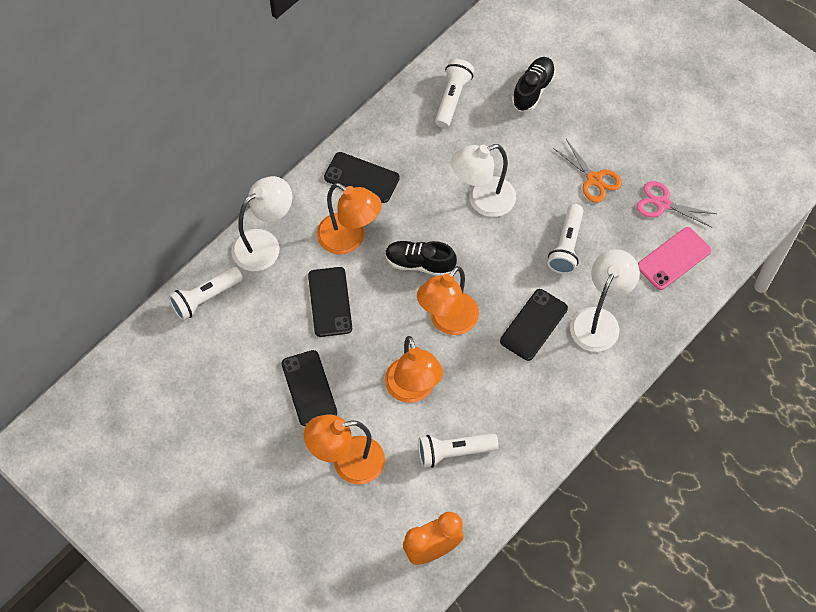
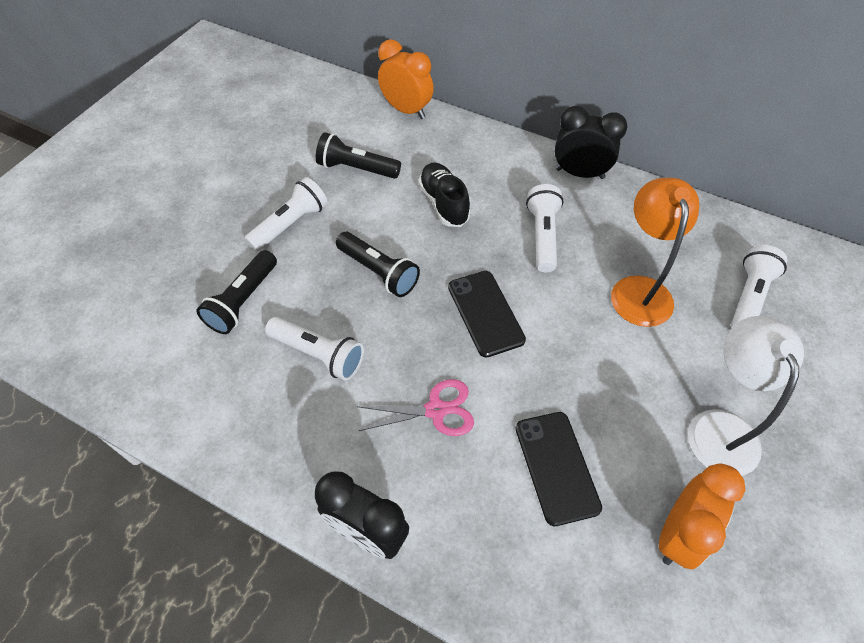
black clock: 0 -> 2
black flashlight: 0 -> 3
black phone: 4 -> 2
black shoe: 2 -> 1
orange clock: 1 -> 2
orange lamp: 4 -> 1
orange scissors: 1 -> 0
pink phone: 1 -> 0
white lamp: 3 -> 1

